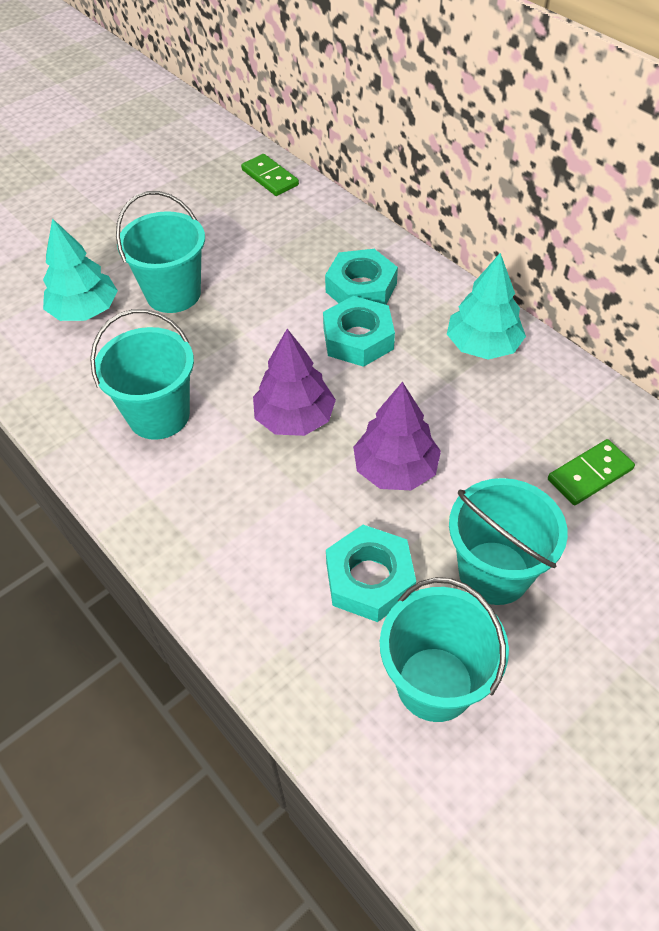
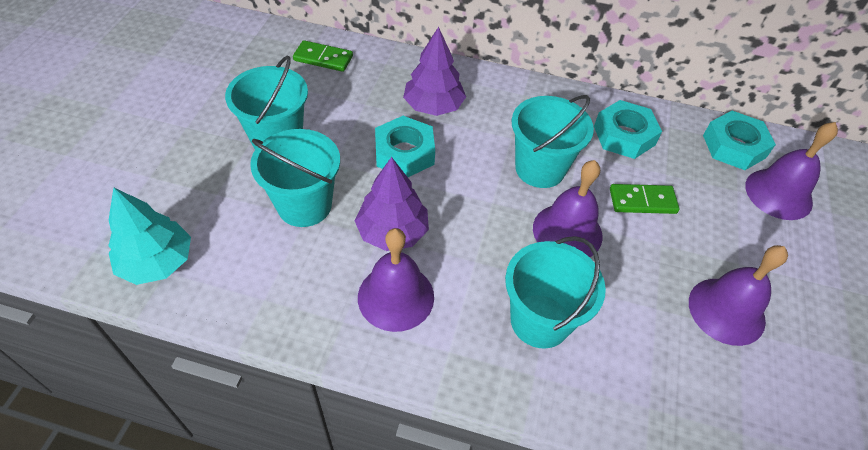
purple bell: 0 -> 4
turquoise tree: 2 -> 1

